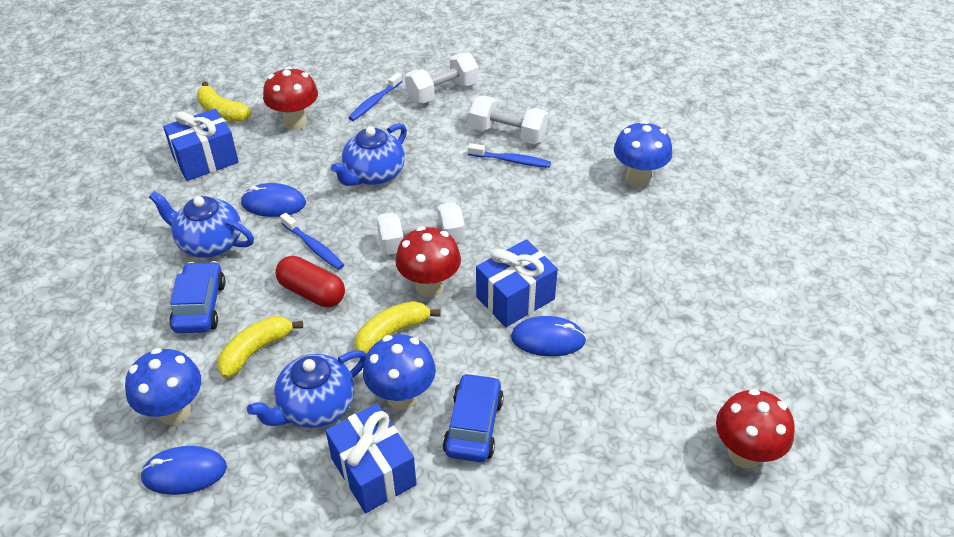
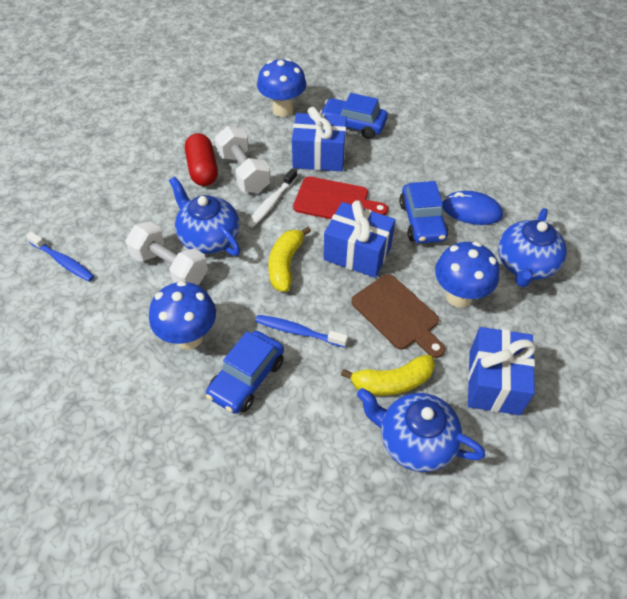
blue car: 2 -> 3
blue mouse: 3 -> 1
blue toothbrush: 3 -> 2
brown cutting board: 0 -> 1
red cutting board: 0 -> 1
red mushroom: 3 -> 0
white dumbbell: 3 -> 2
white toothbrush: 0 -> 1
yellow banana: 3 -> 2

